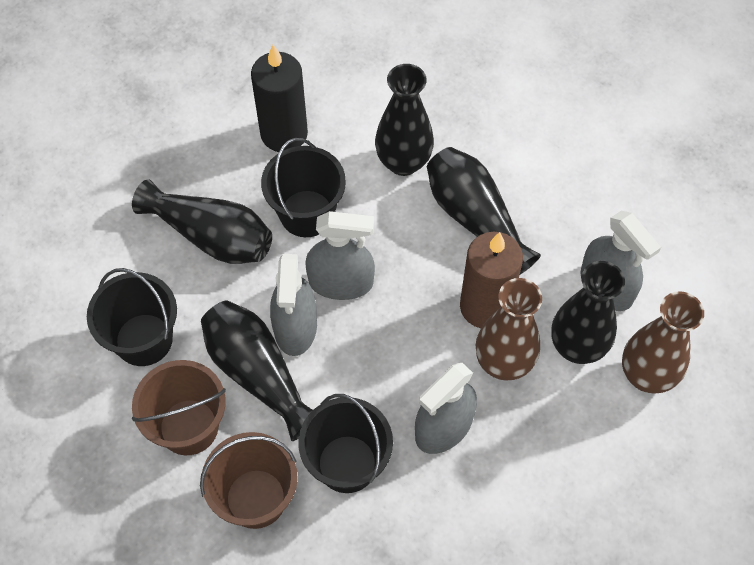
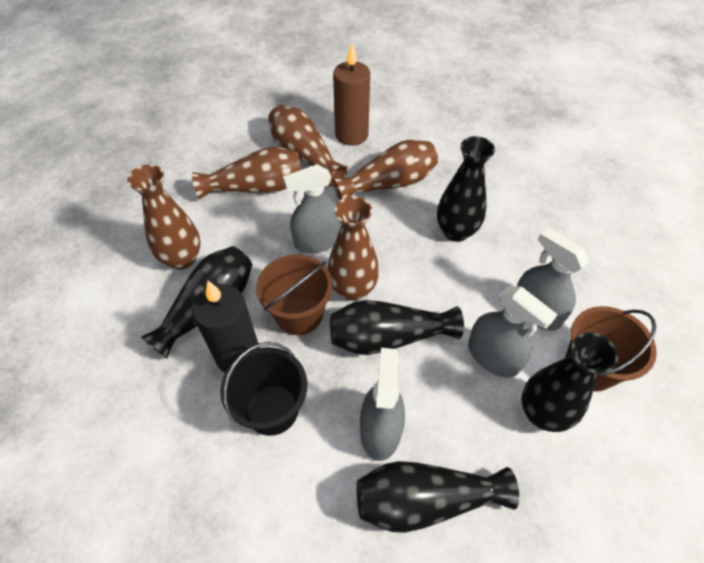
black bucket: 3 -> 1
brown vase: 2 -> 5

